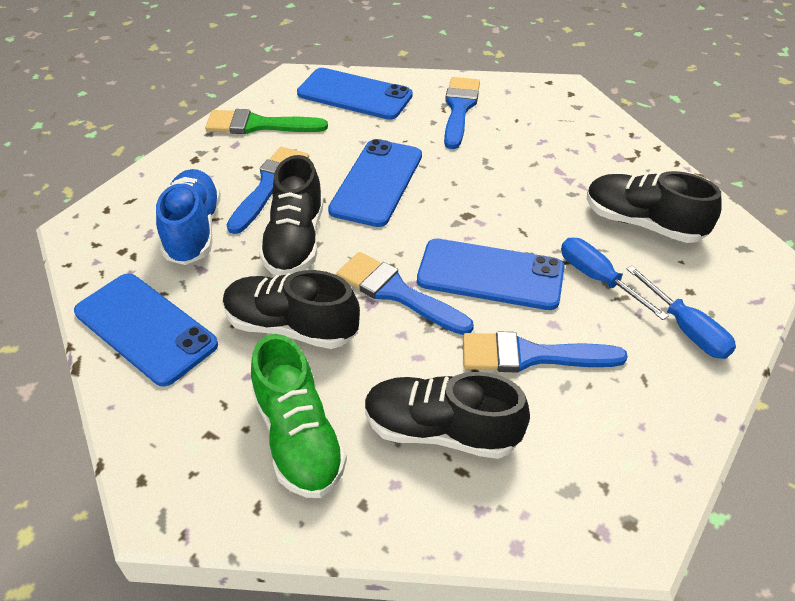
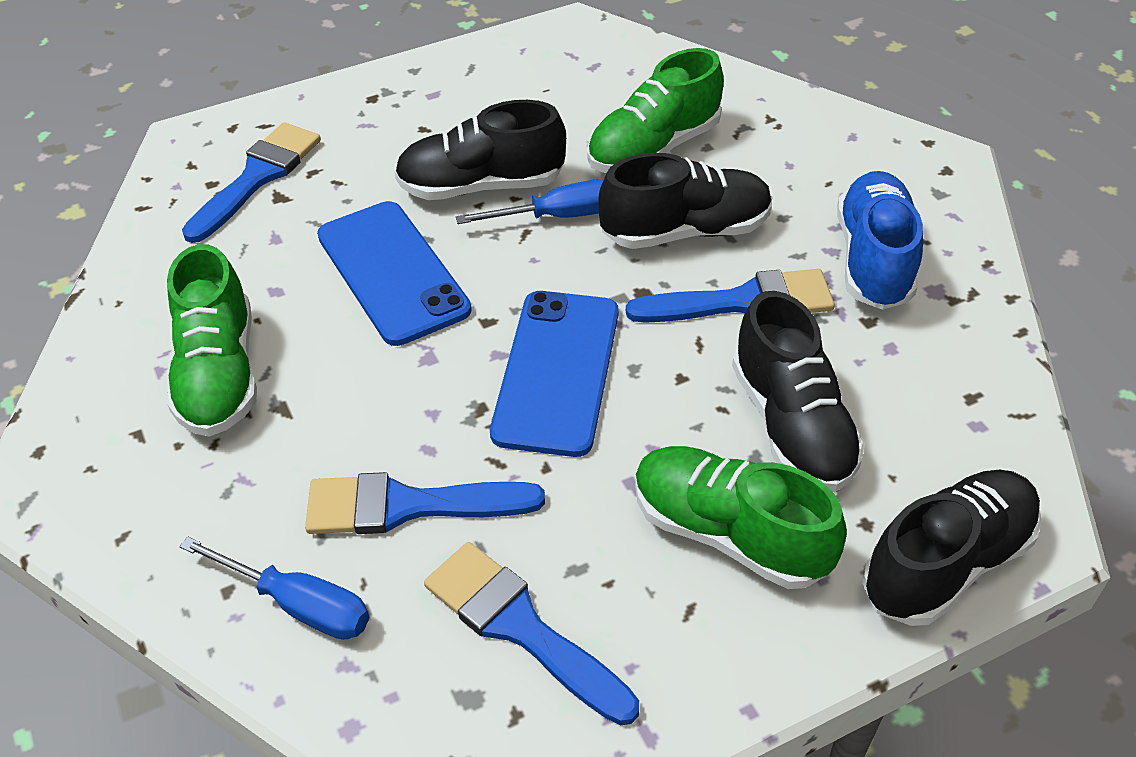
blue phone: 4 -> 2
green brush: 1 -> 0
green shoe: 1 -> 3

